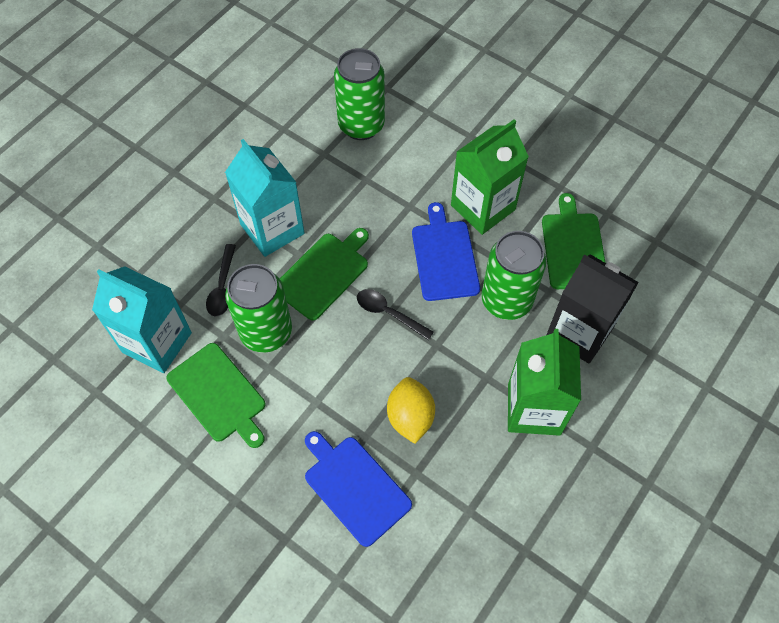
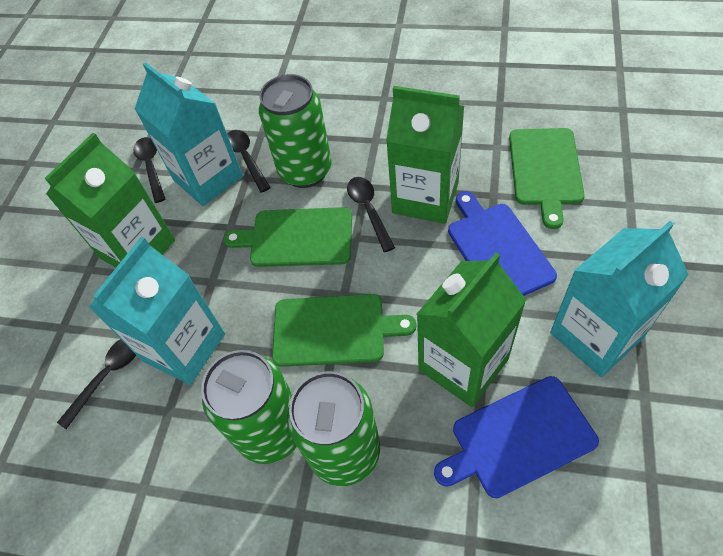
black carton: 1 -> 0
black spoon: 2 -> 4
green carton: 2 -> 3
turquoise carton: 2 -> 3
yellow lemon: 1 -> 0

